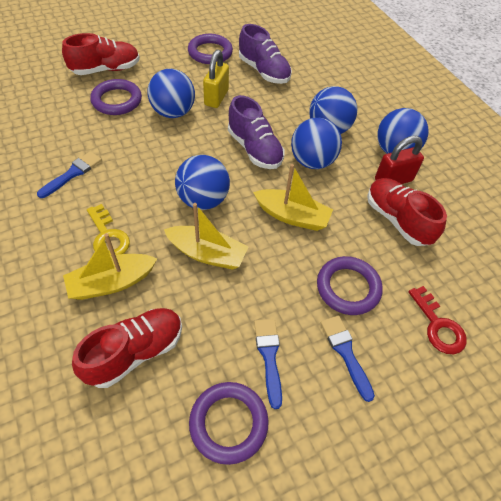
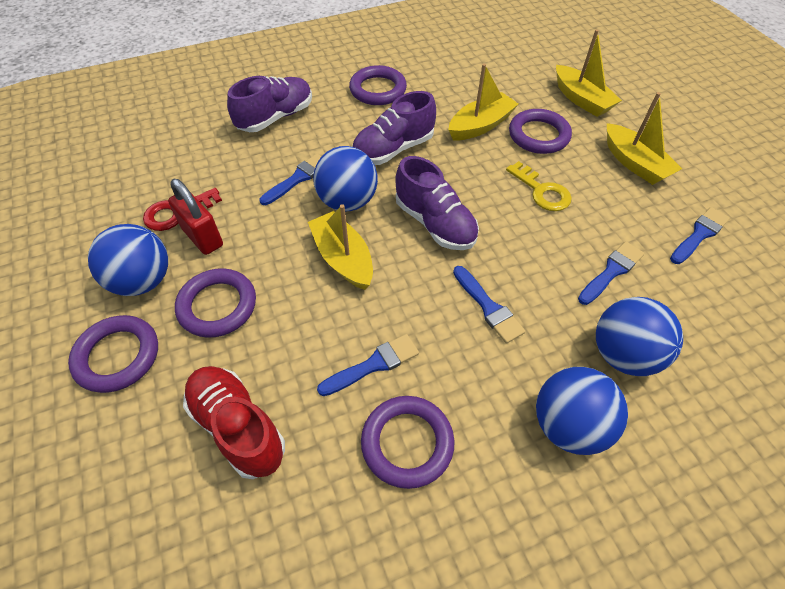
blue ball: 5 -> 4
blue brush: 3 -> 5
purple ring: 4 -> 5
purple shoe: 2 -> 3
red shoe: 3 -> 1
yellow boat: 3 -> 4
yellow padlock: 1 -> 0

